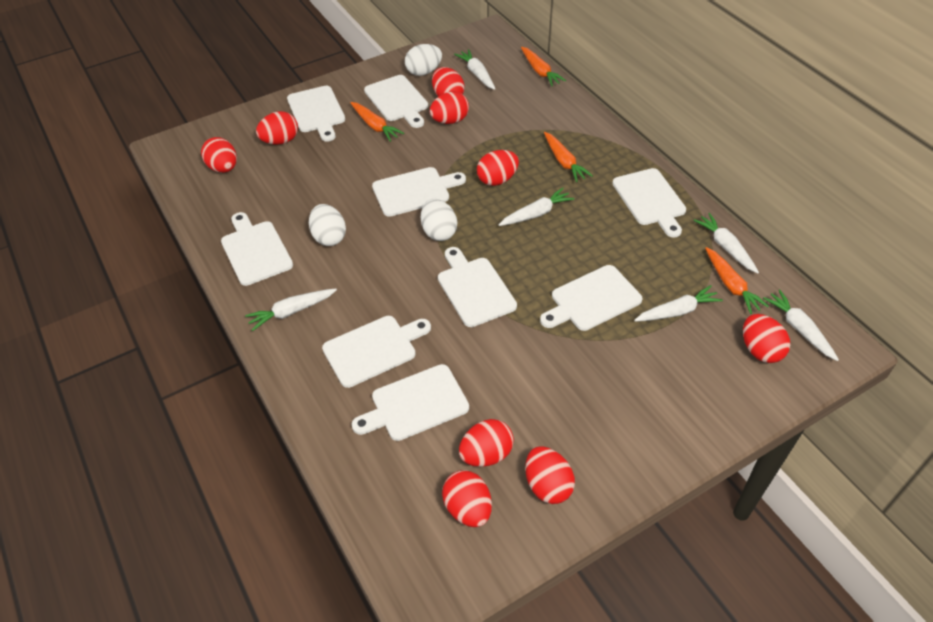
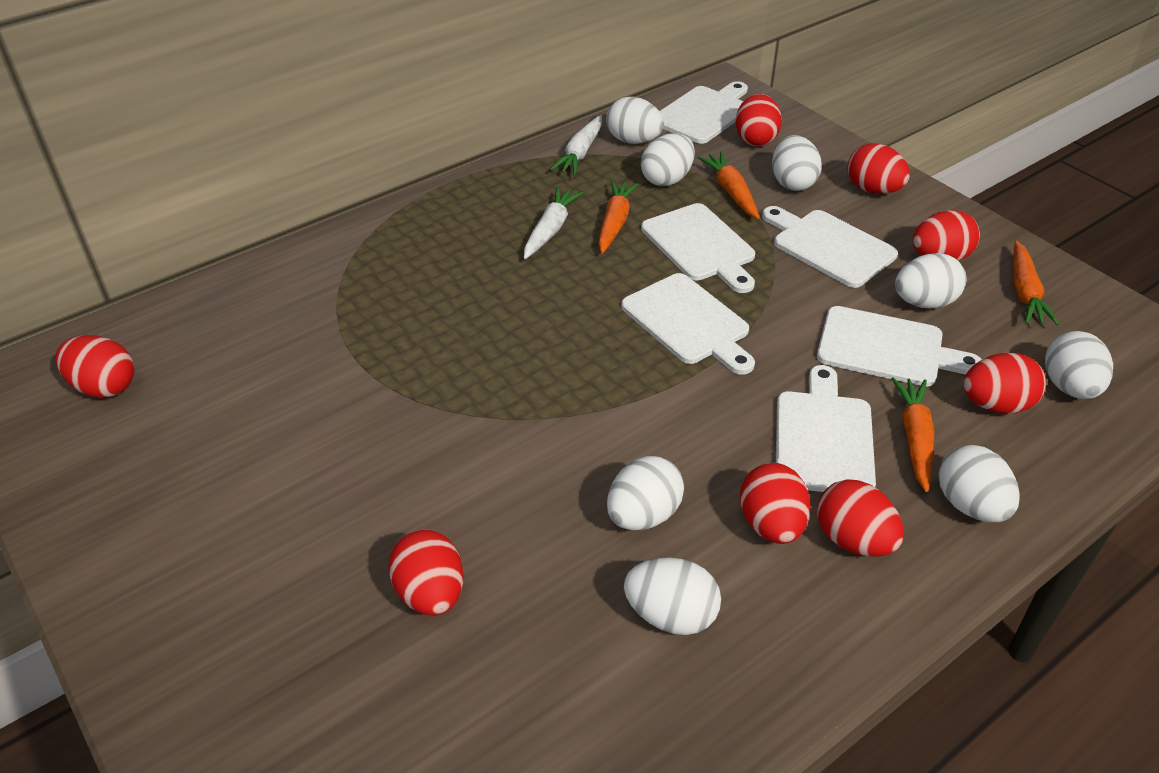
red egg: 9 -> 8
white carrot: 6 -> 2
white cutting board: 9 -> 6
white egg: 3 -> 8

